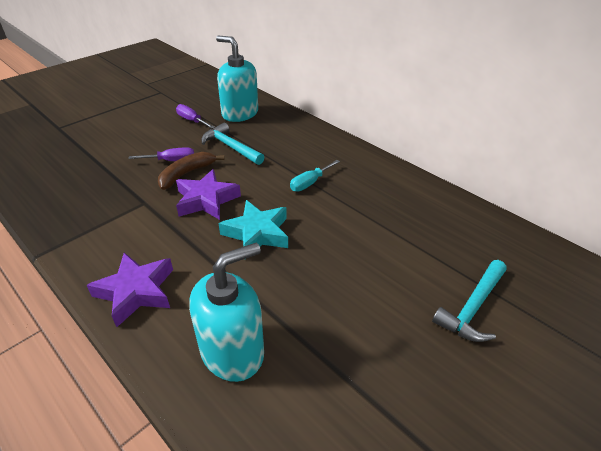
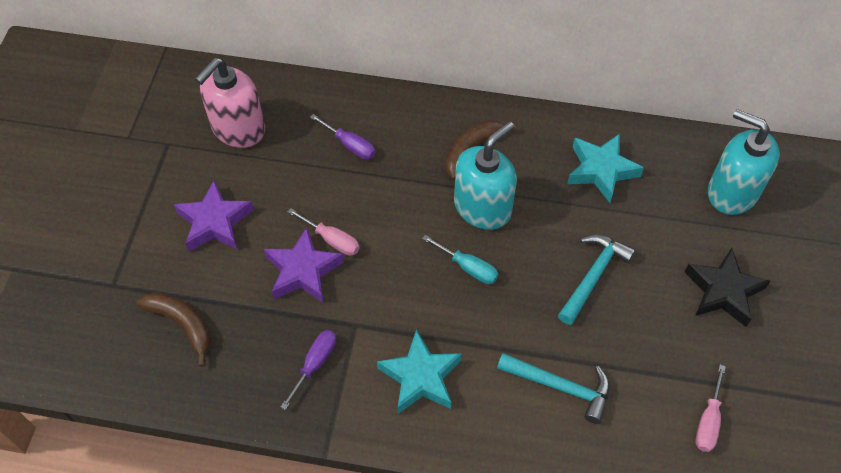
black star: 0 -> 1
brown banana: 1 -> 2
pink screwdriver: 0 -> 2
pink soap dispenser: 0 -> 1
turquoise star: 1 -> 2

